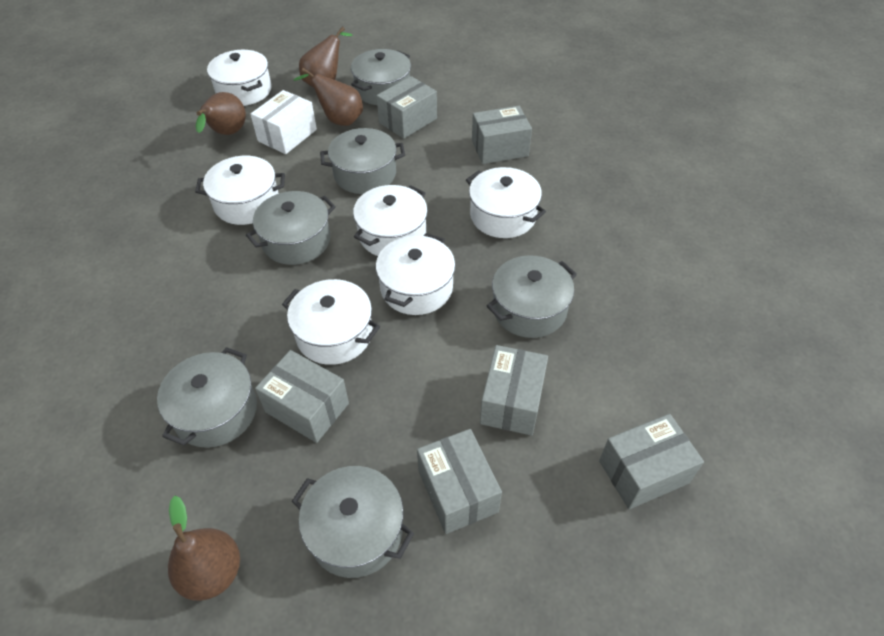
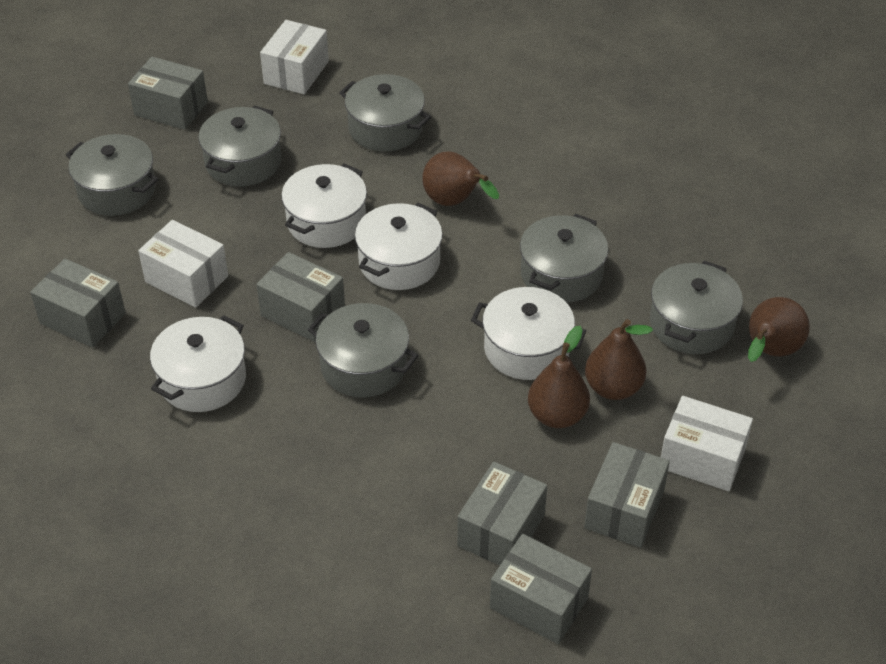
white box: 1 -> 3
white pot: 6 -> 4

